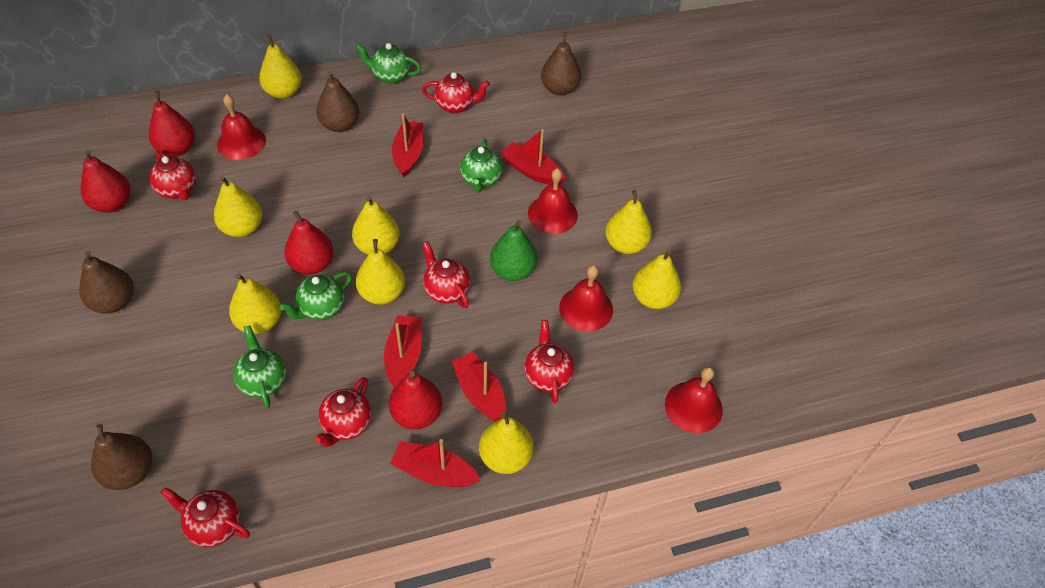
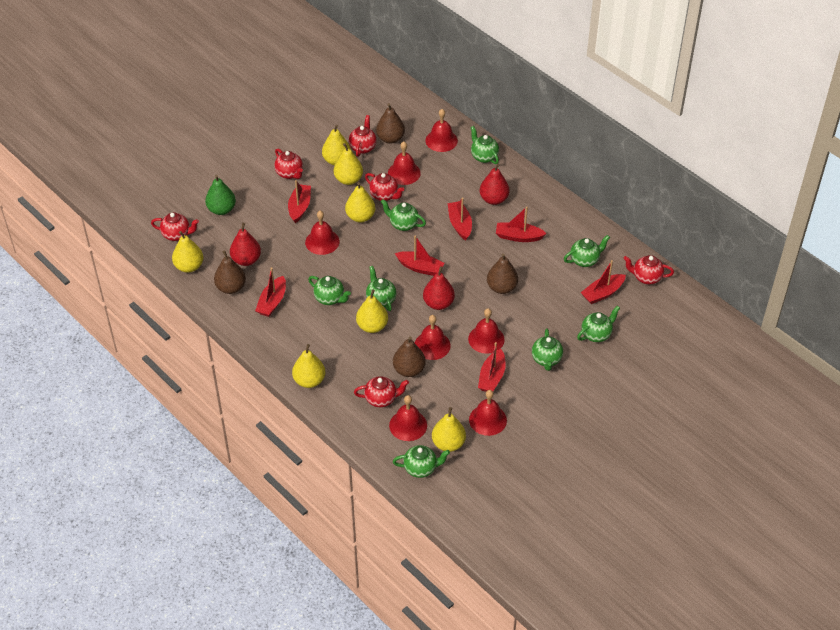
green teapot: 4 -> 8
red bell: 4 -> 7
red boat: 5 -> 7
red pear: 4 -> 3
yellow pear: 8 -> 7

